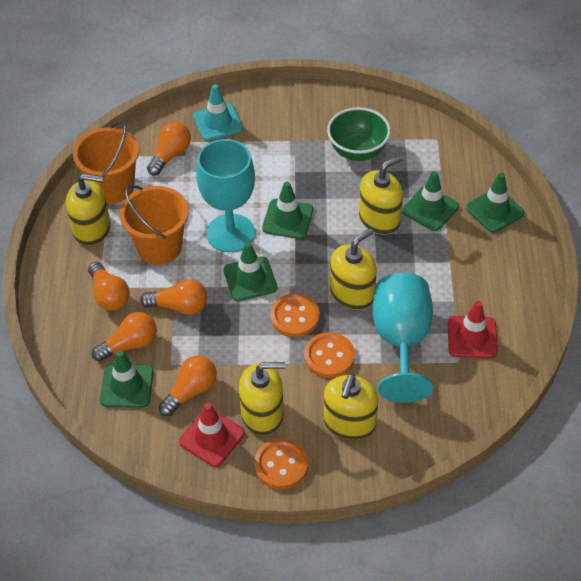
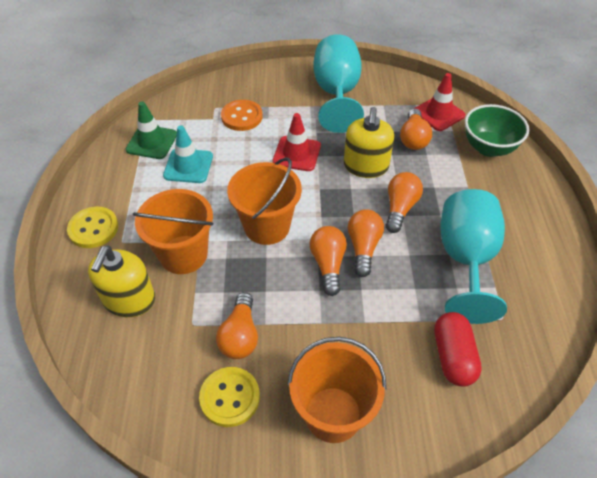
green traffic cone: 5 -> 1
orange bucket: 2 -> 3
orange button: 3 -> 1
red capsule: 0 -> 1
yellow button: 0 -> 2
yellow soap dispenser: 5 -> 2

